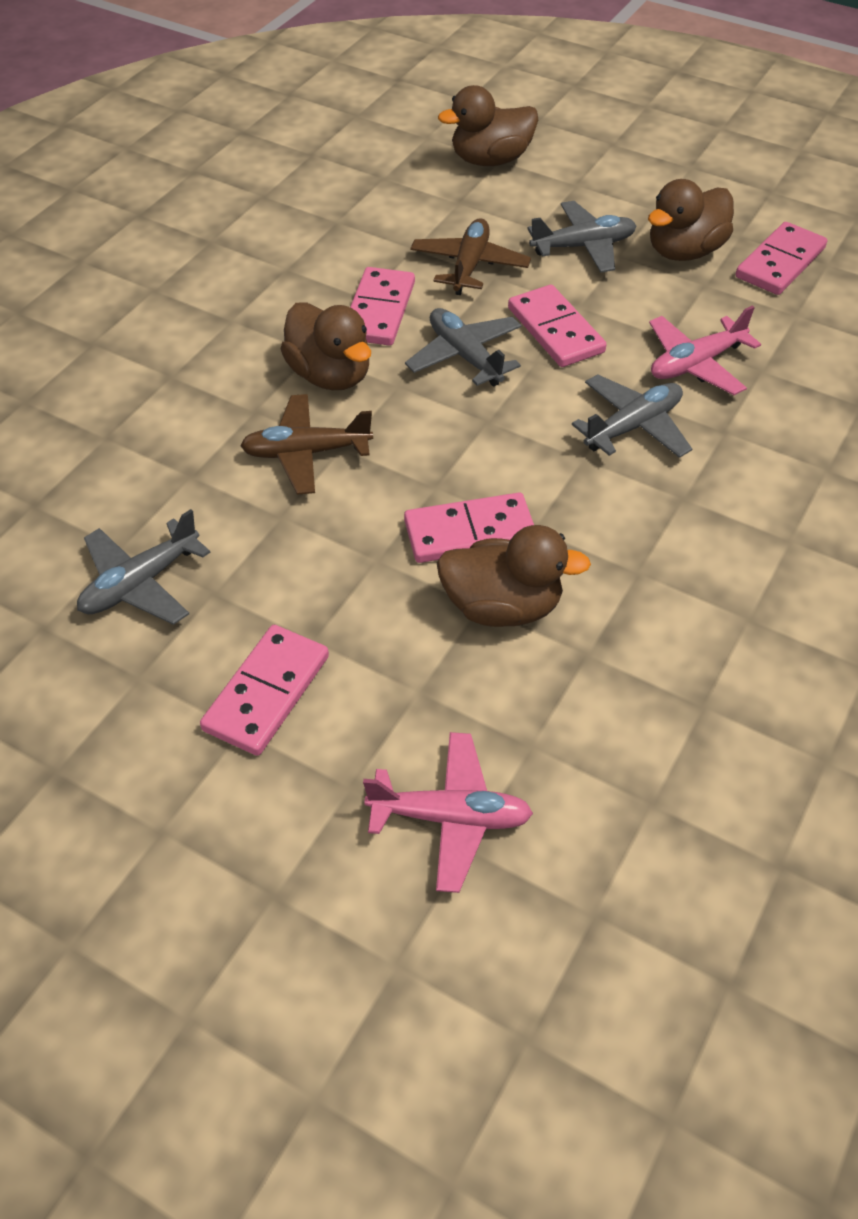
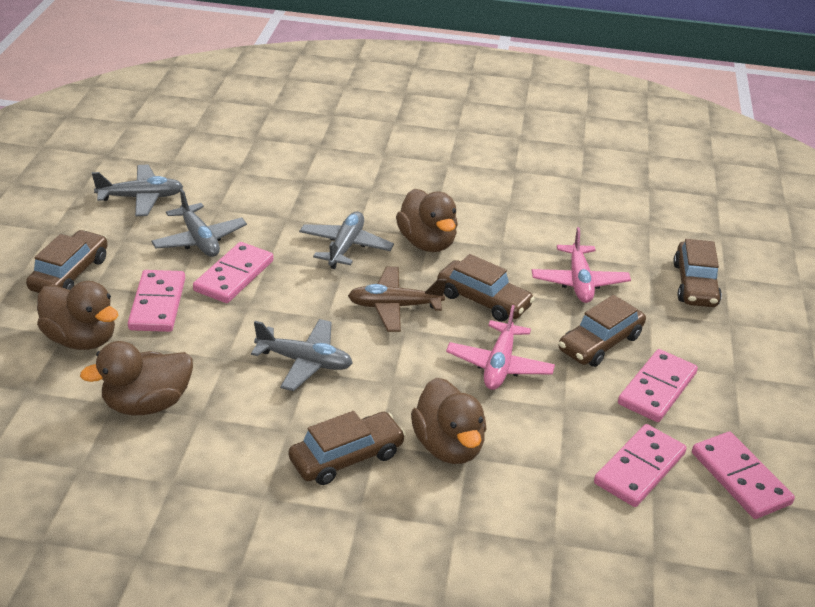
brown car: 0 -> 5
brown plane: 2 -> 1

